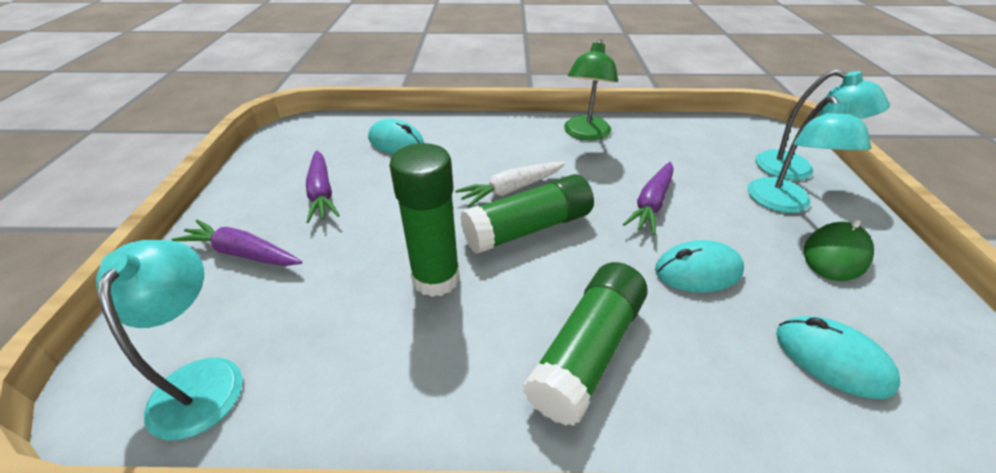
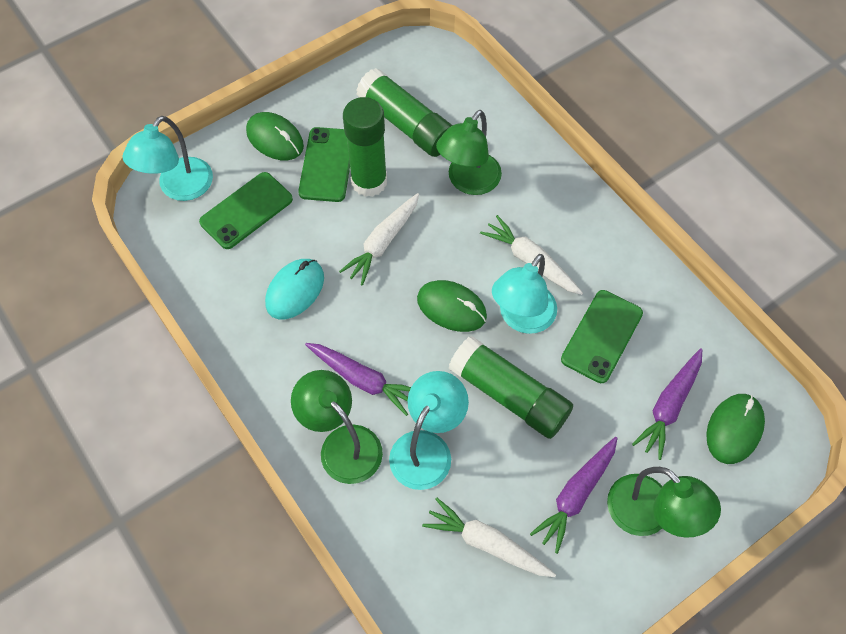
green lamp: 1 -> 3
green mouse: 1 -> 3
green phone: 0 -> 3
turquoise mouse: 3 -> 1
white carrot: 1 -> 3

